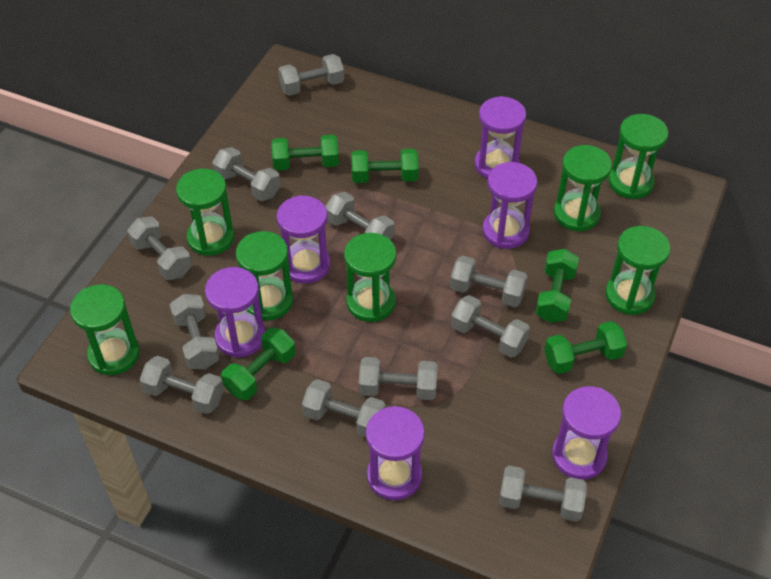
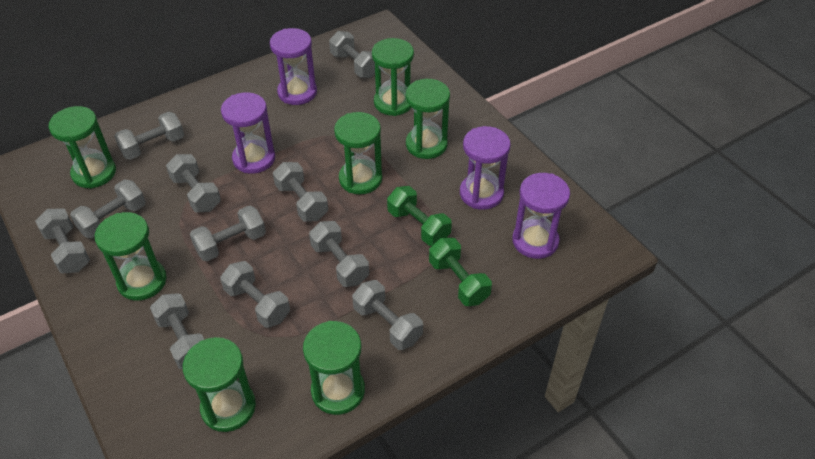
green dumbbell: 5 -> 2
purple hourglass: 6 -> 4

